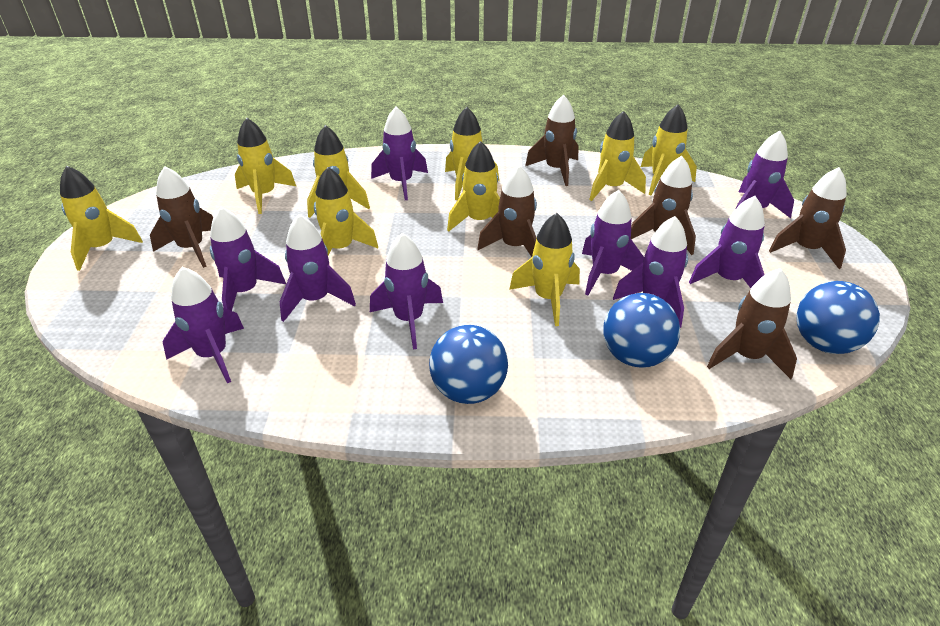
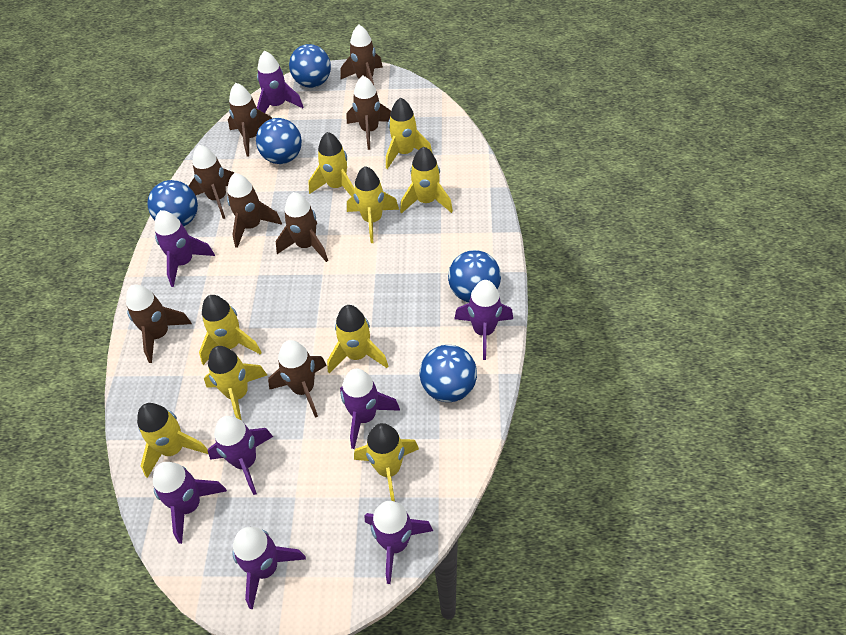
blue ball: 3 -> 5
brown rocket: 6 -> 8
purple rocket: 9 -> 8

